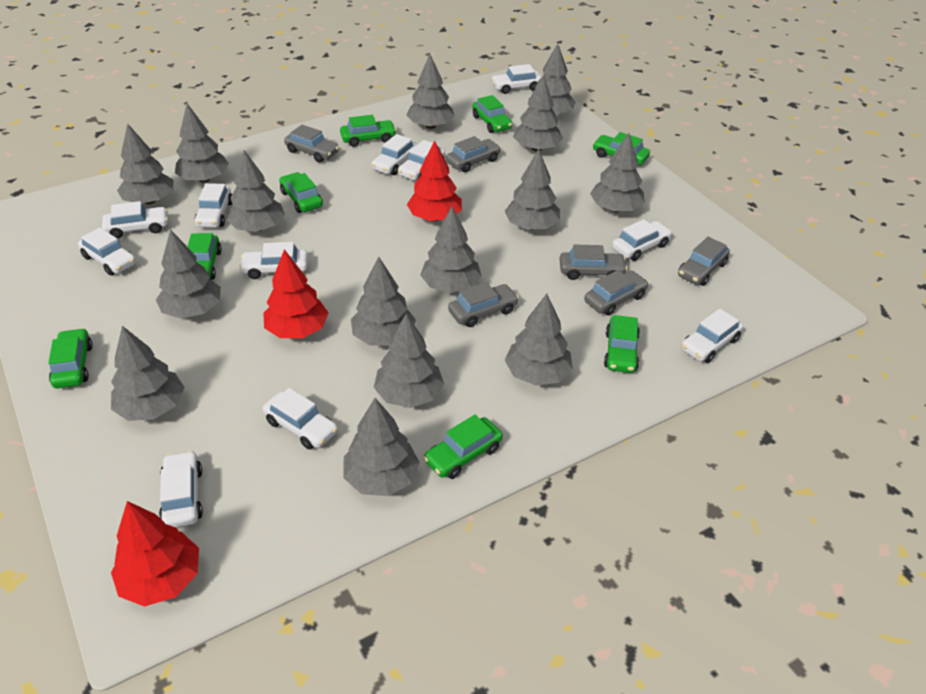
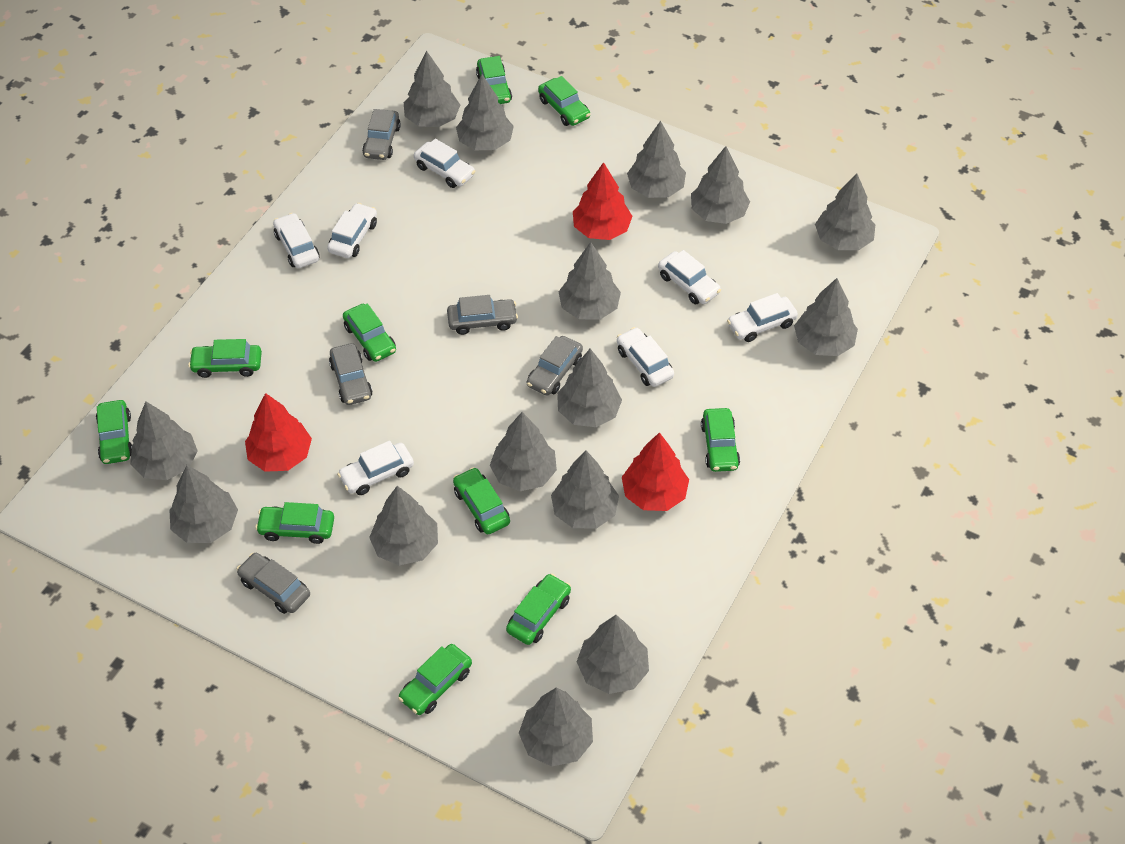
green car: 8 -> 10
grey car: 6 -> 5
white car: 11 -> 7

